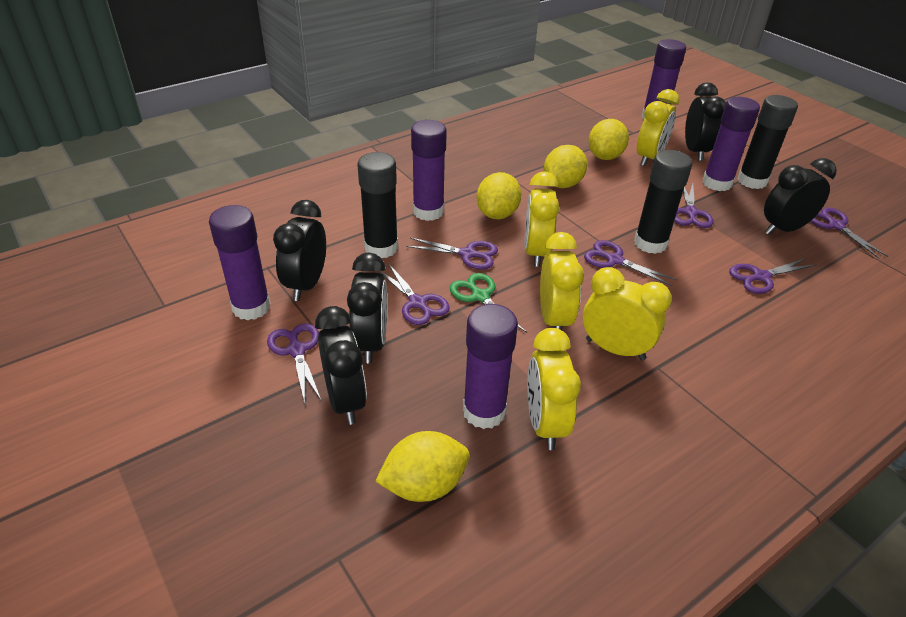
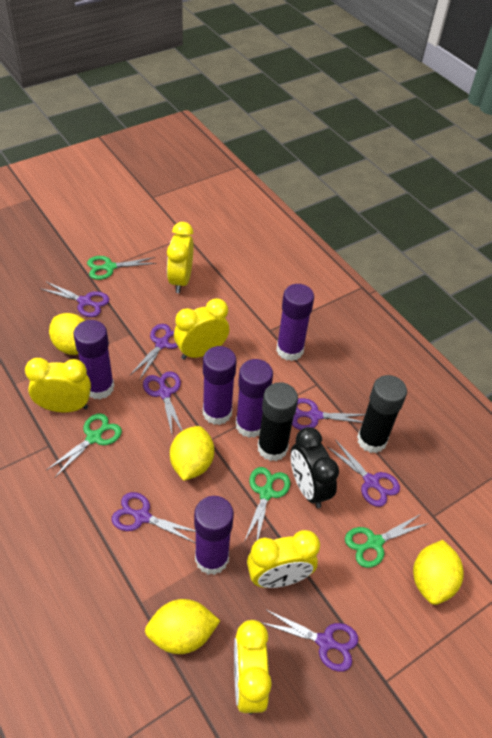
black clock: 5 -> 1
black glue stick: 3 -> 2
green scissors: 1 -> 4

